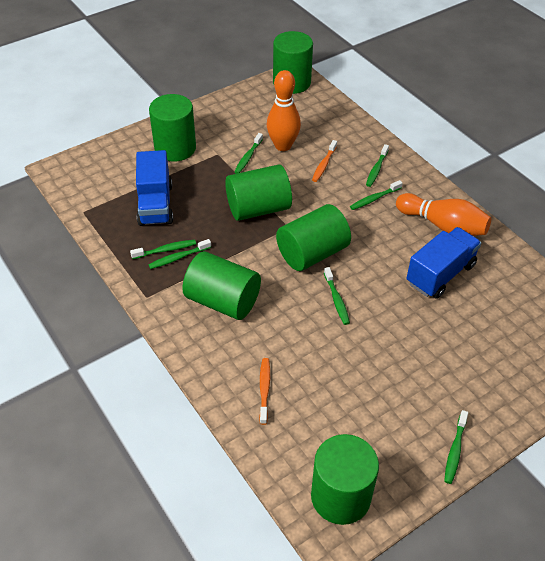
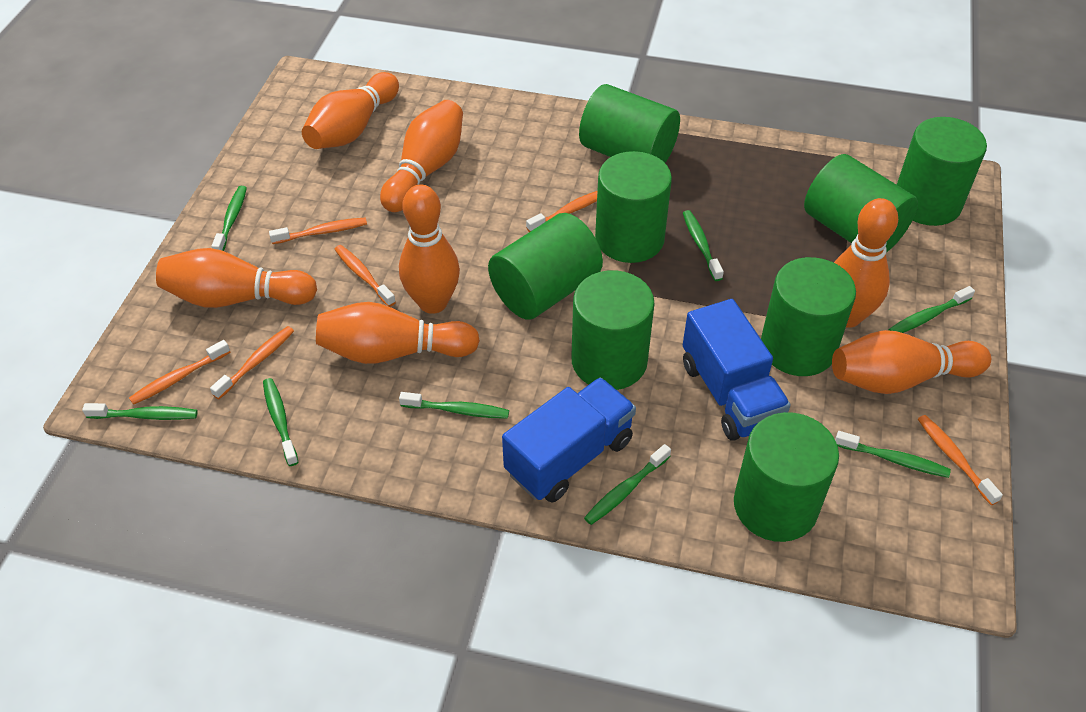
green cylinder: 6 -> 8
green toothbrush: 7 -> 8
orange bowling pin: 2 -> 7
orange toothbrush: 2 -> 6

